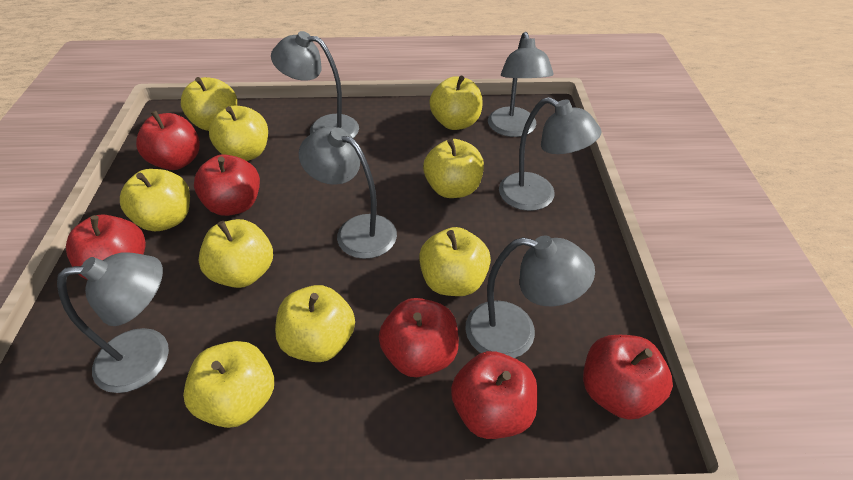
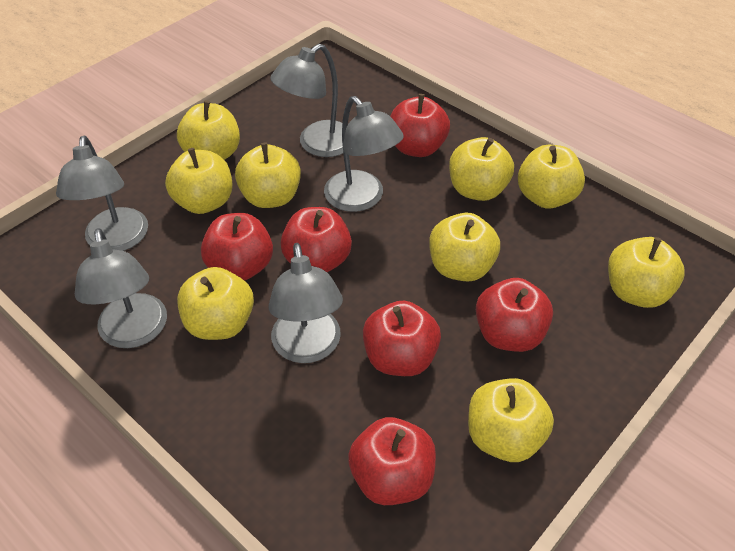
grey lamp: 6 -> 5

